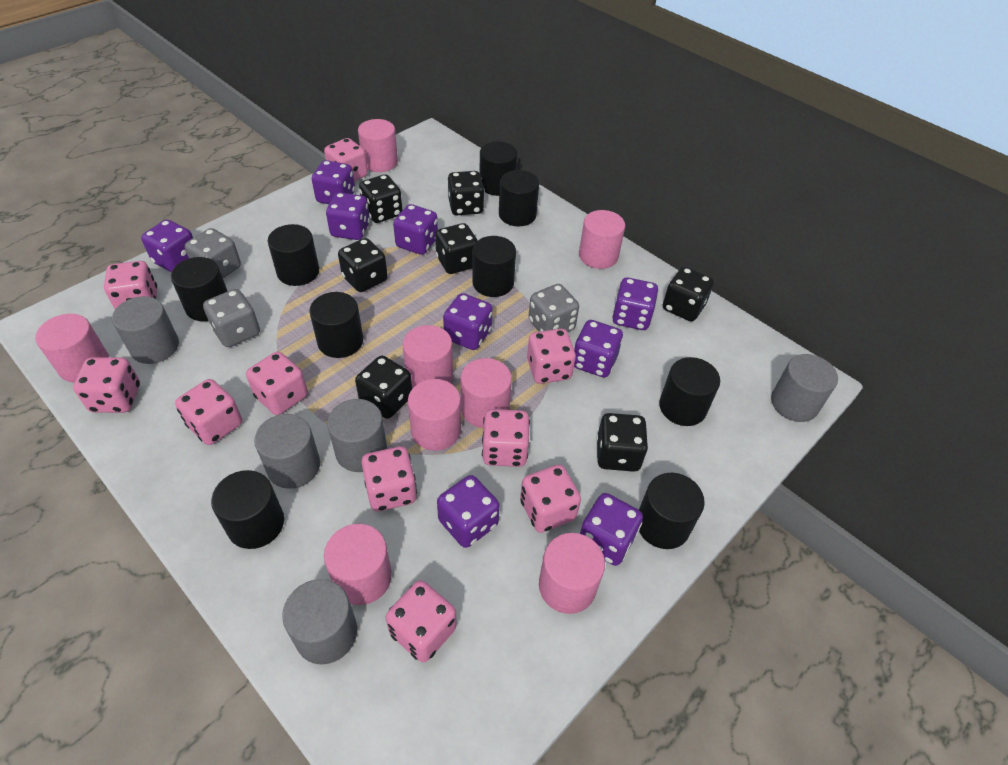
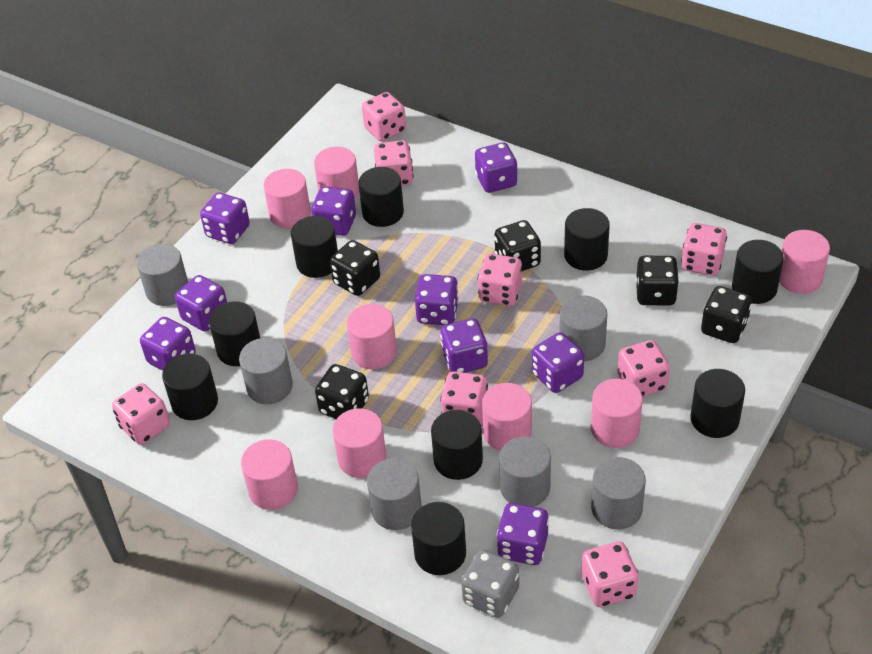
black dice: 7 -> 5
grey cylinder: 5 -> 6
grey dice: 3 -> 1
pink dice: 10 -> 8

